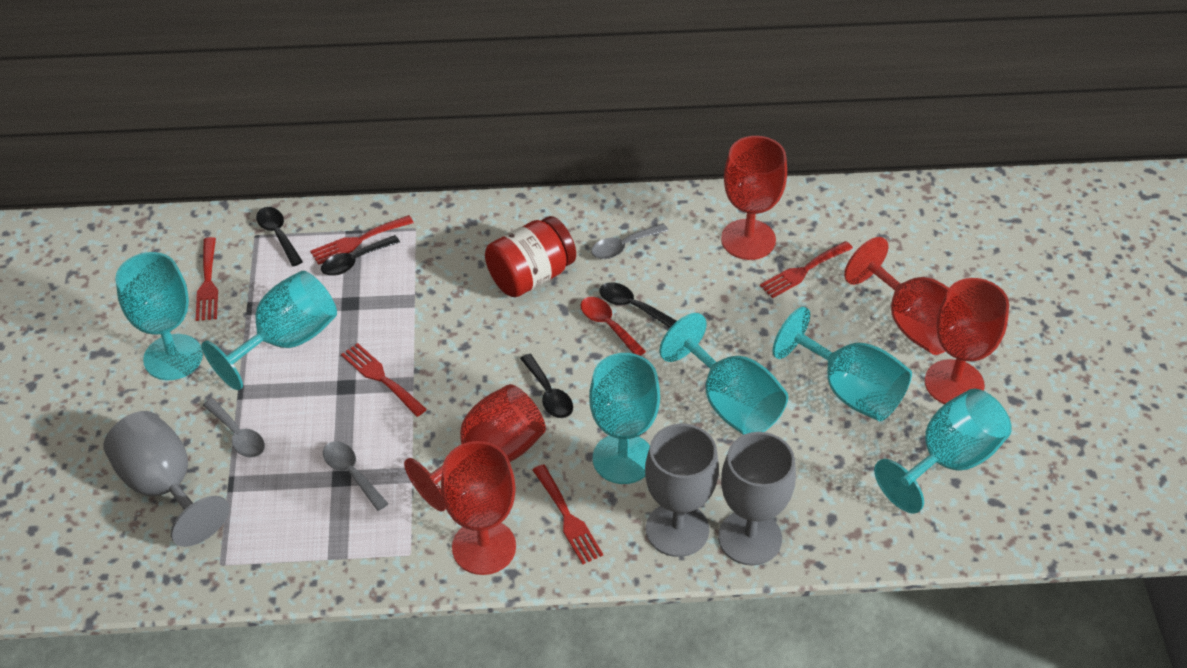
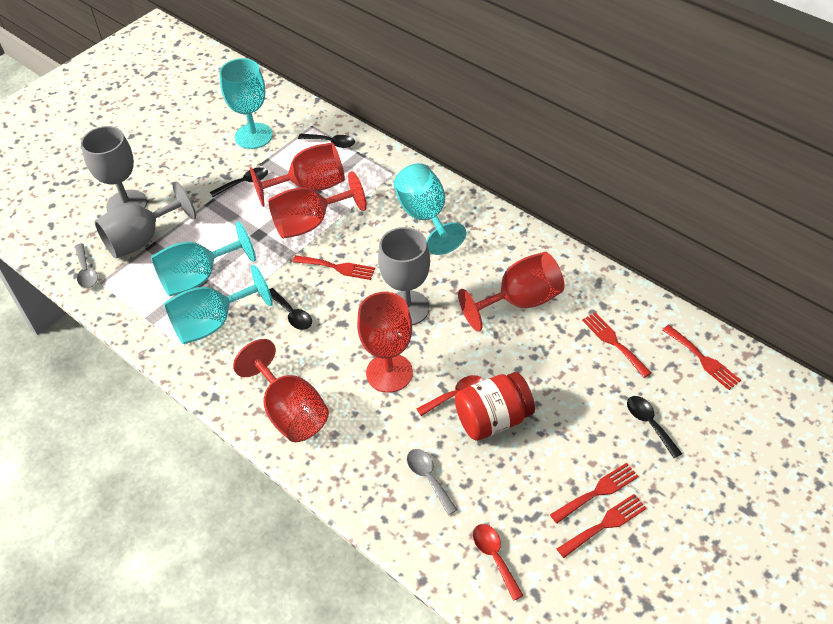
grey spoon: 3 -> 2
red spoon: 1 -> 2
turquoise goblet: 6 -> 4

